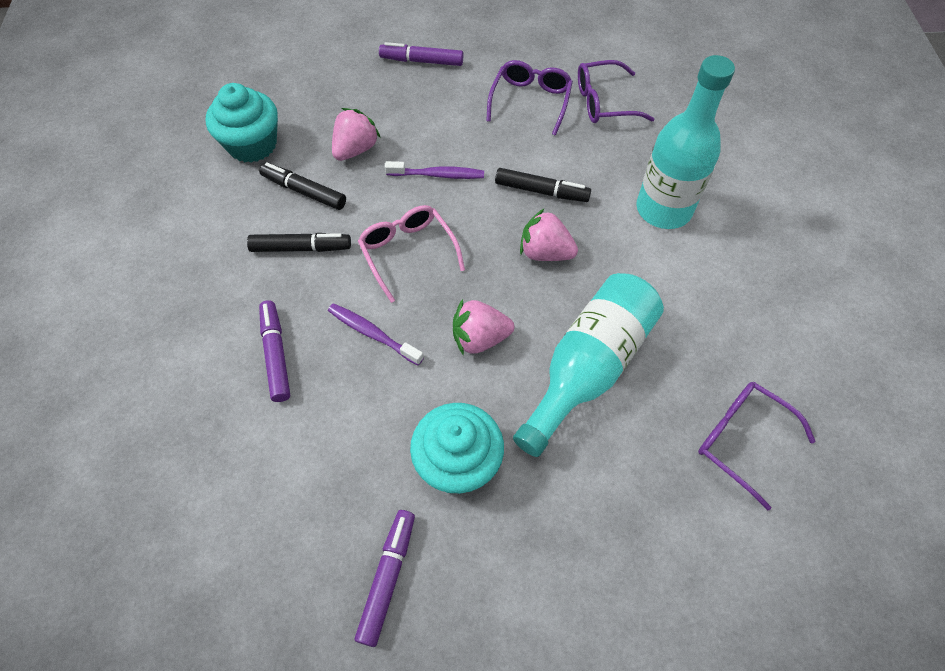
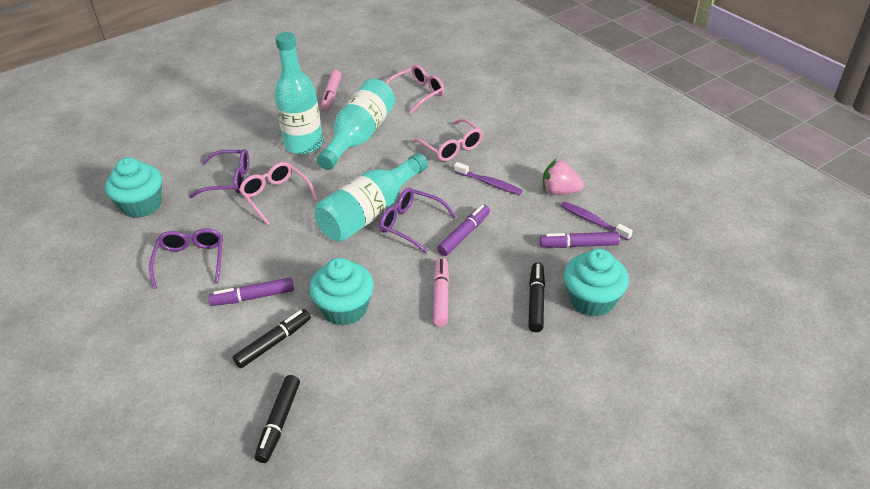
pink glasses: 1 -> 3
pink marker: 0 -> 2
pink strawberry: 3 -> 1
turquoise bottle: 2 -> 3
turquoise cupcake: 2 -> 3

